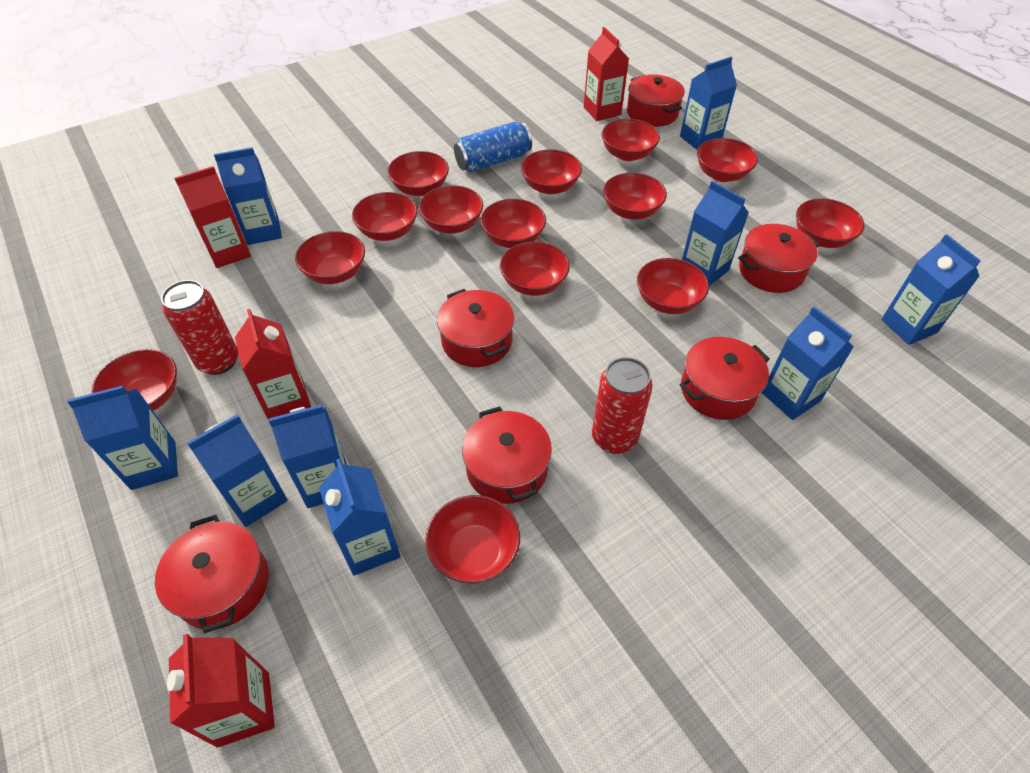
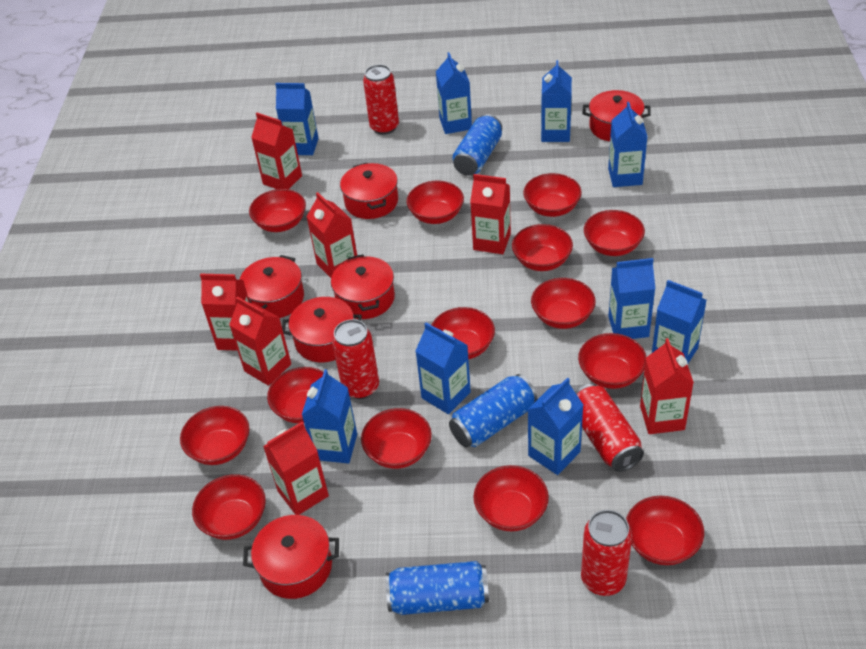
blue can: 1 -> 3
red can: 2 -> 4
red carton: 4 -> 7

